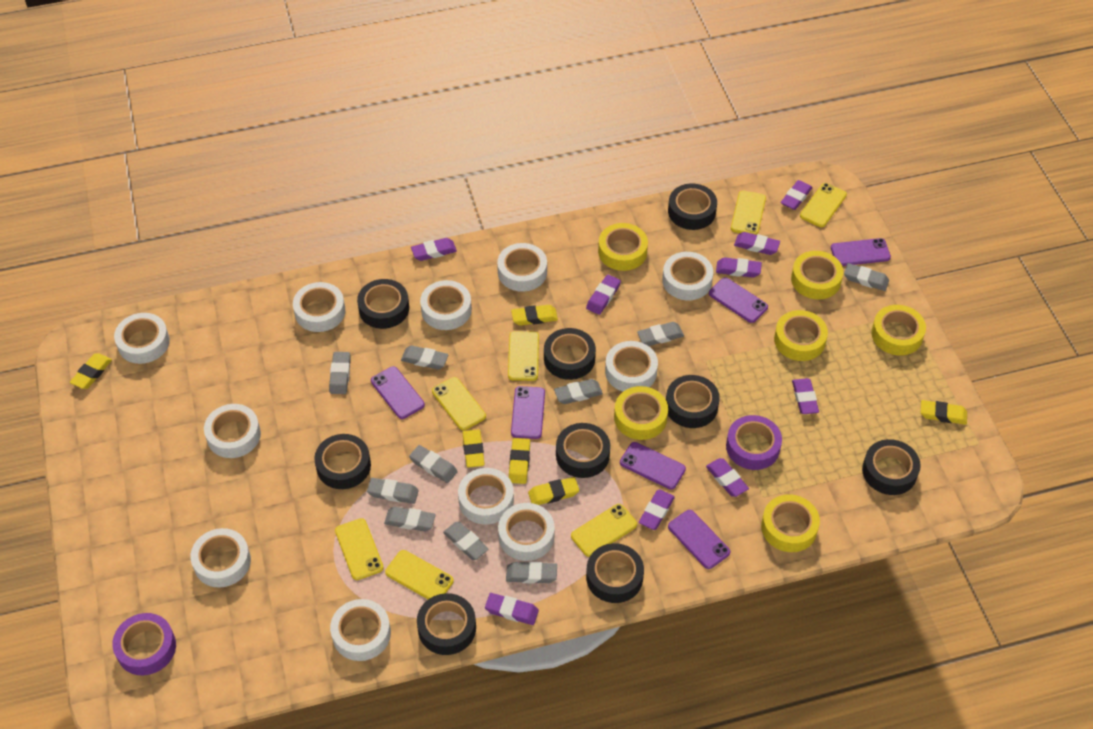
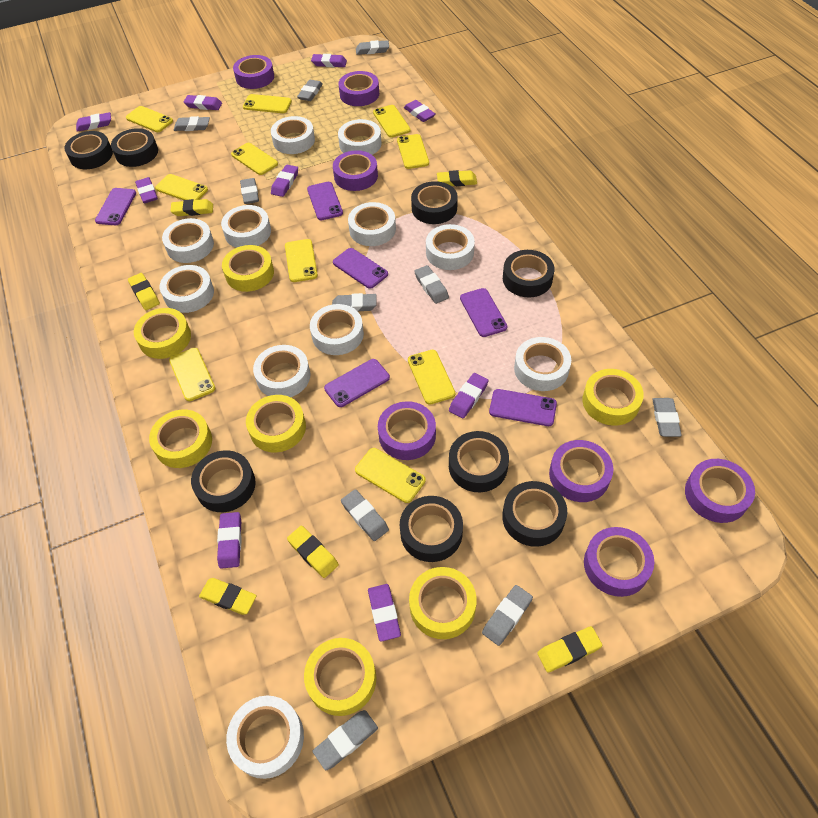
black tape: 9 -> 8
purple tape: 2 -> 7
yellow phone: 7 -> 10
yellow tape: 6 -> 7

